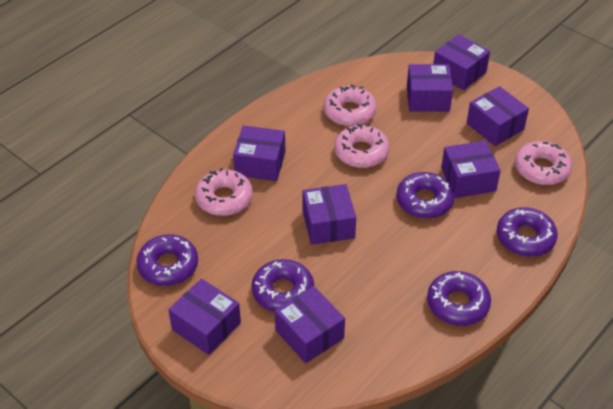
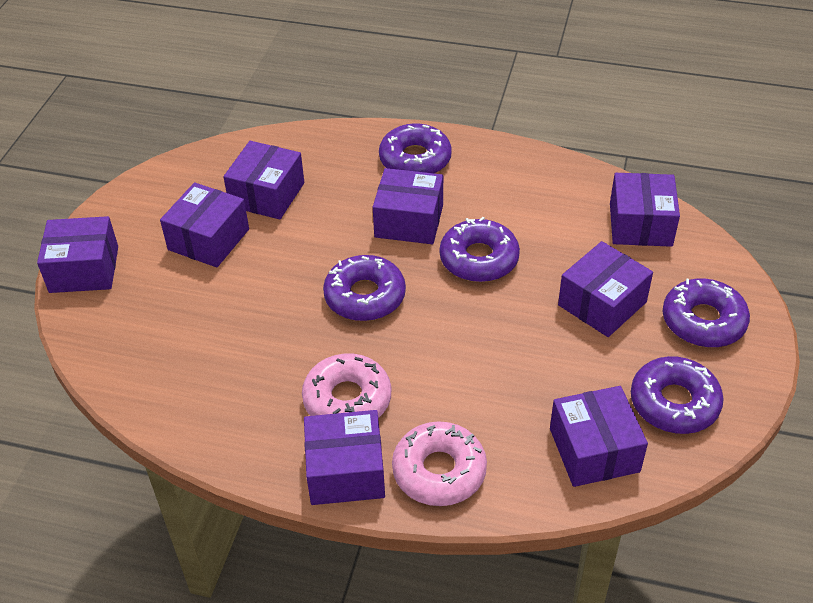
pink donut: 4 -> 2

